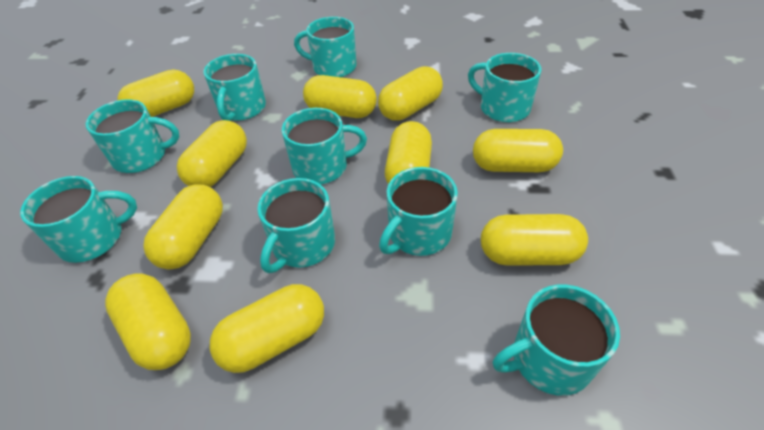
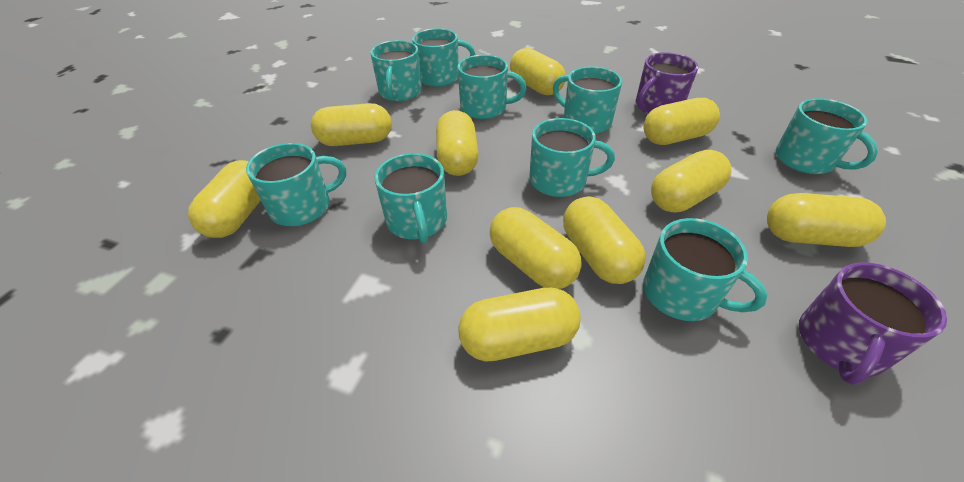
purple mug: 0 -> 2

